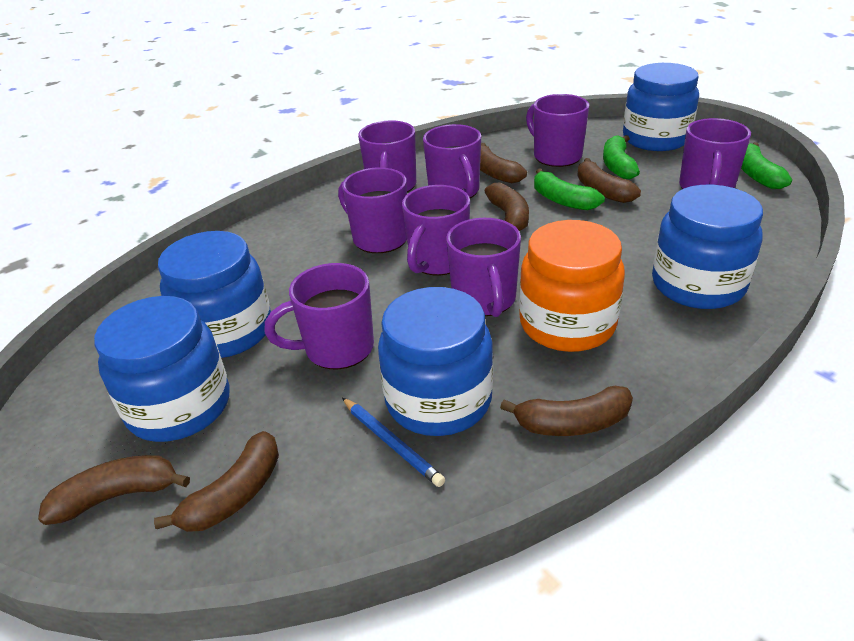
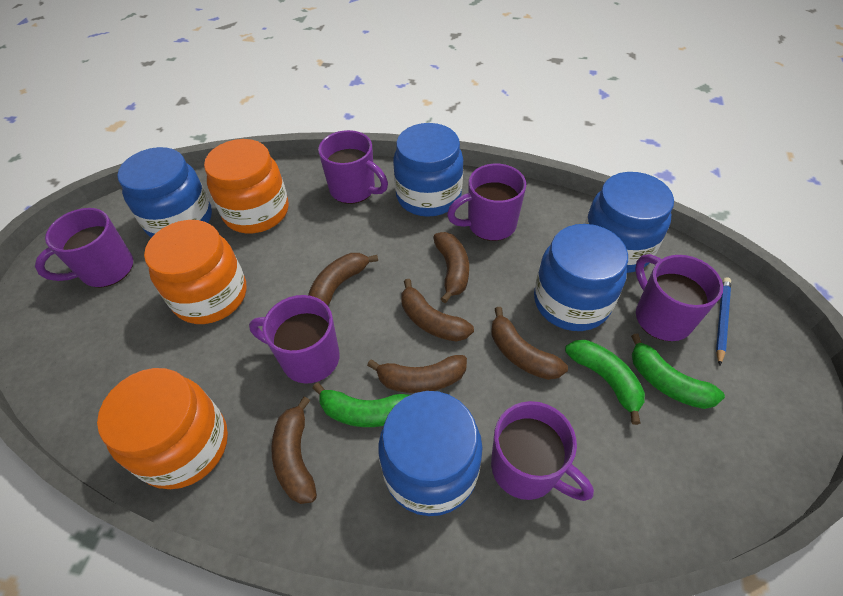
orange jar: 1 -> 3
purple mug: 8 -> 6

